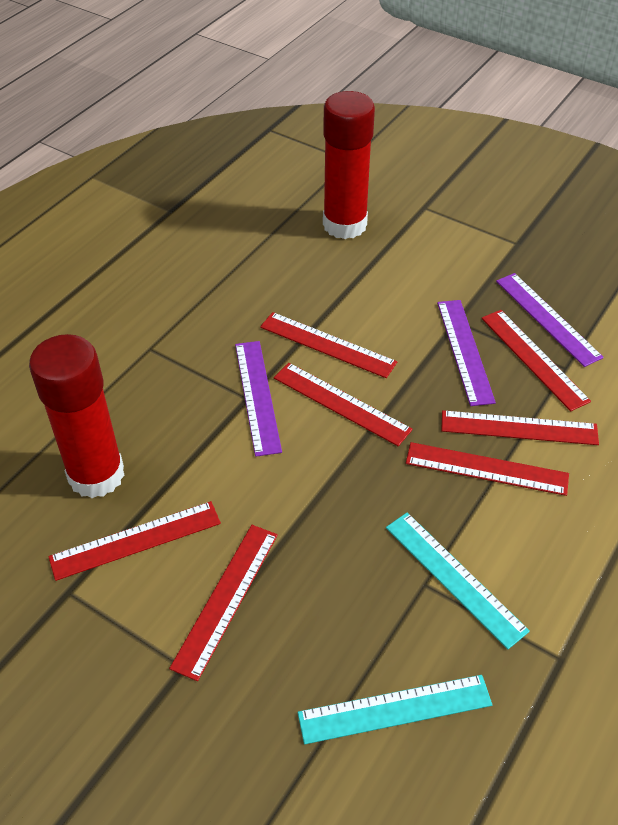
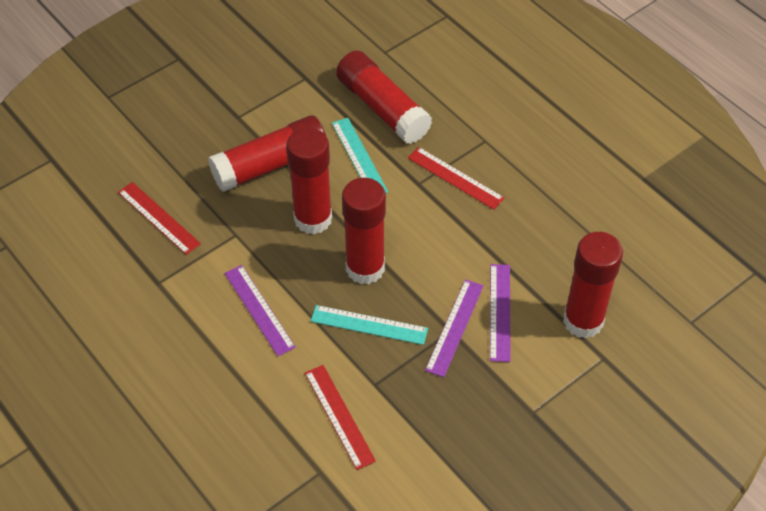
red glue stick: 2 -> 5
red ruler: 7 -> 3

